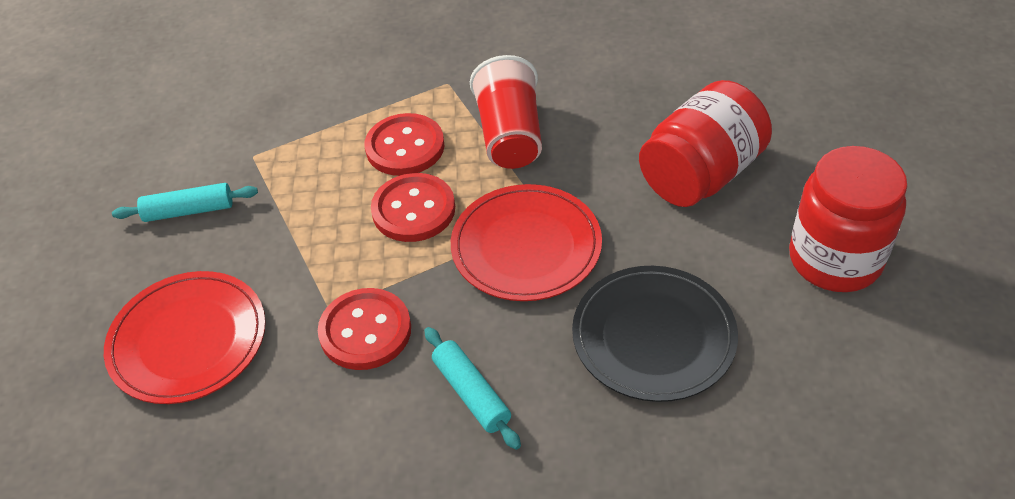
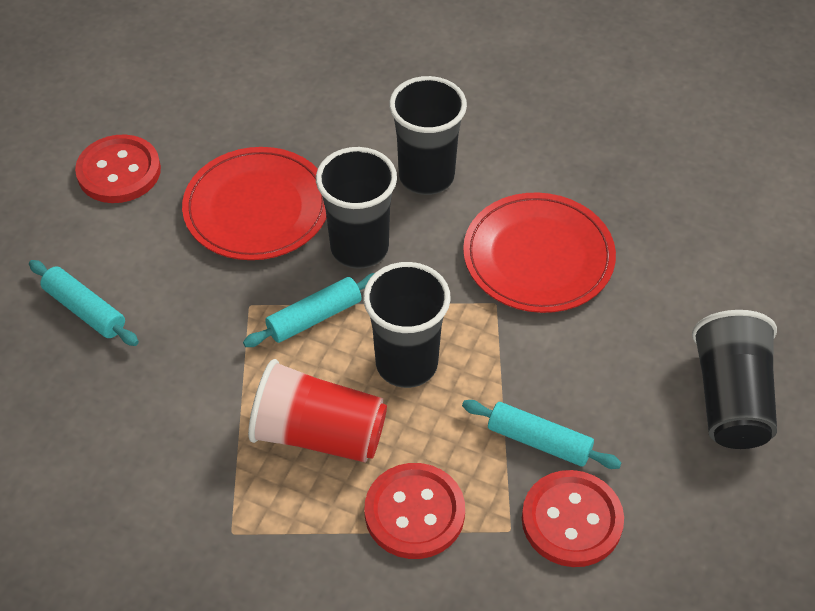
black cup: 0 -> 4
black plate: 1 -> 0
red jar: 2 -> 0
turquoise rolling pin: 2 -> 3

